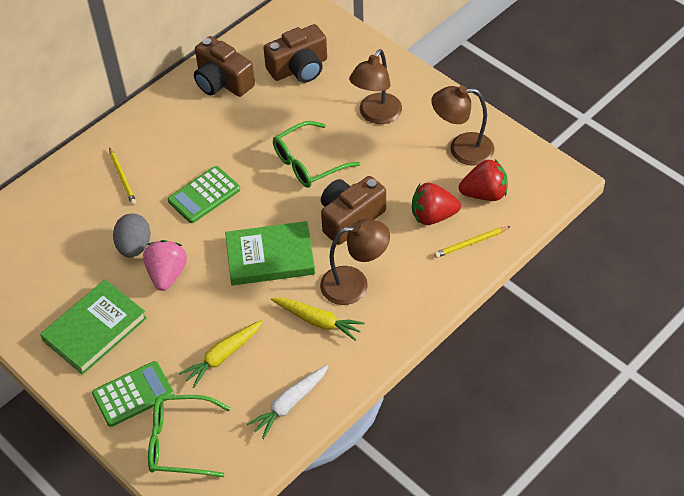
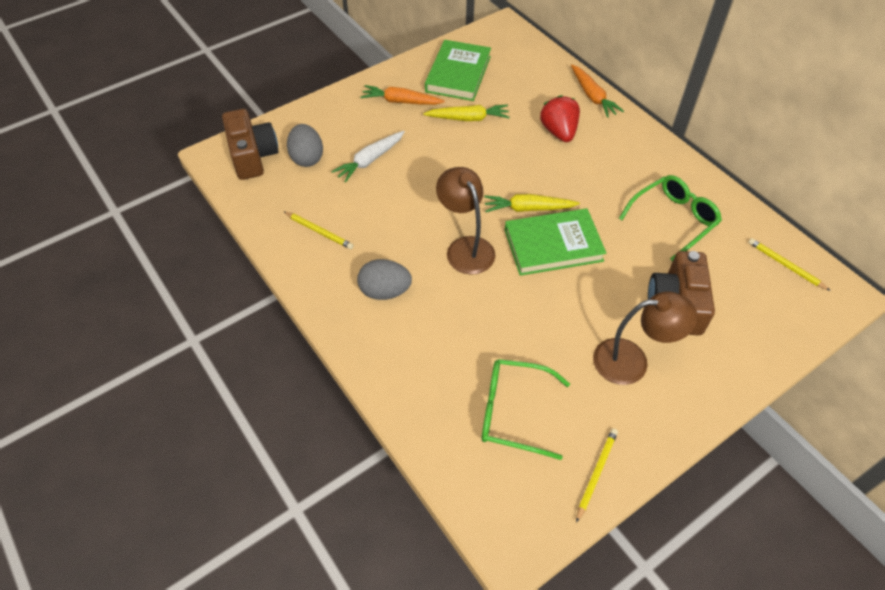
brown camera: 3 -> 2
brown lamp: 3 -> 2
green calculator: 2 -> 0
grey egg: 1 -> 2
orange carrot: 0 -> 2
pink strawberry: 1 -> 0
red strawberry: 2 -> 1
yellow pencil: 2 -> 3

